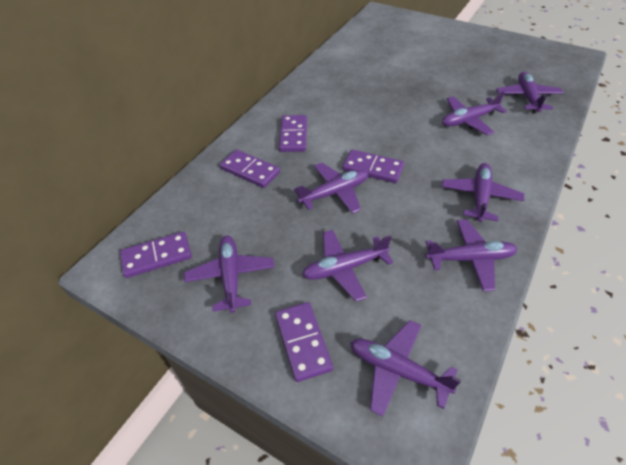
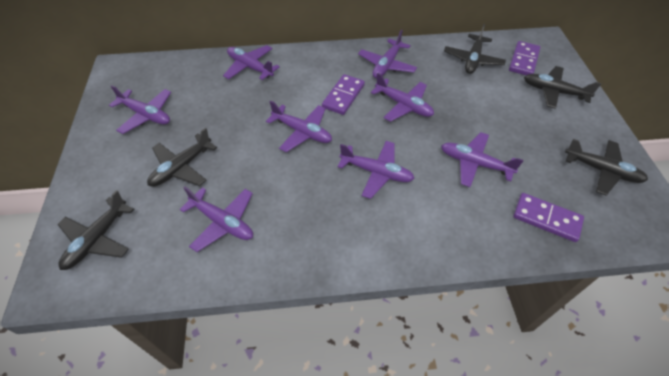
black plane: 0 -> 5
purple domino: 5 -> 3

